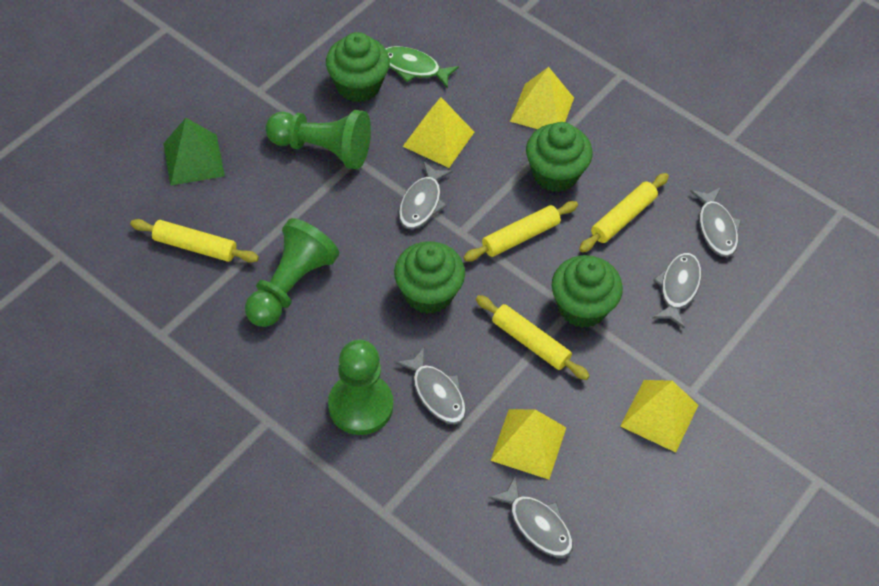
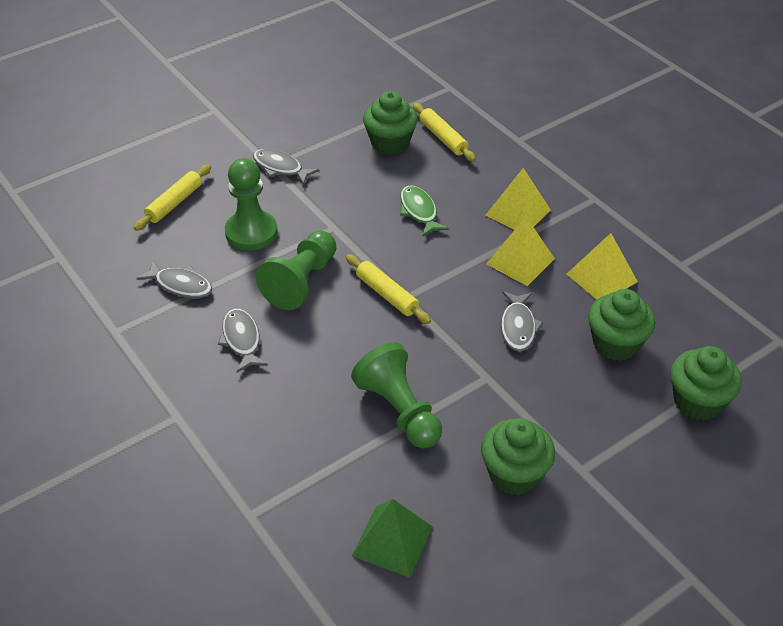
grey fish: 5 -> 4
yellow pyramid: 4 -> 3
yellow rolling pin: 4 -> 3

